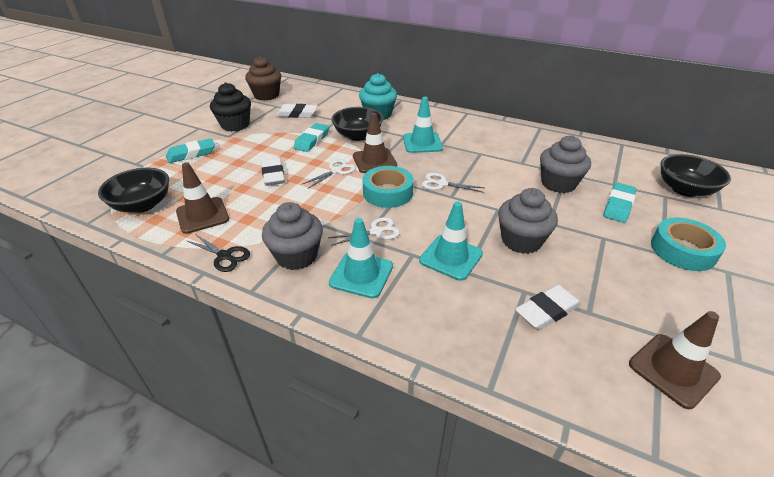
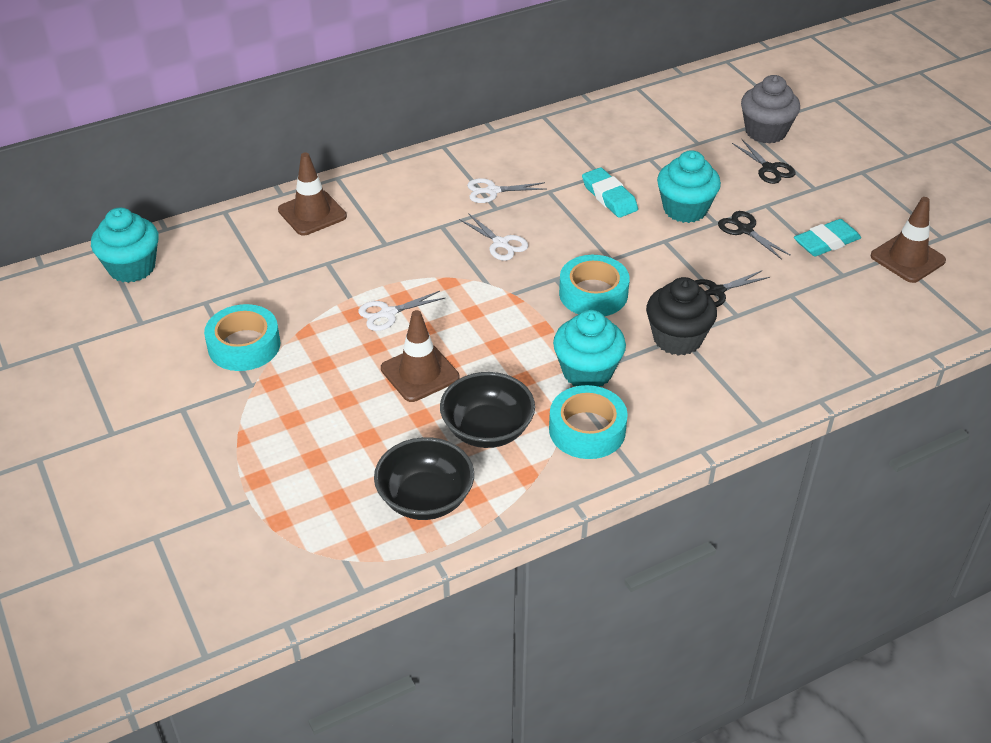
black bowl: 3 -> 2
black scissors: 1 -> 3
brown cupcake: 1 -> 0
grey cupcake: 3 -> 1
turquoise cupcake: 1 -> 3
turquoise eraser: 3 -> 2
turquoise tape: 2 -> 3
turquoise traffic cone: 3 -> 0
white eraser: 3 -> 0

